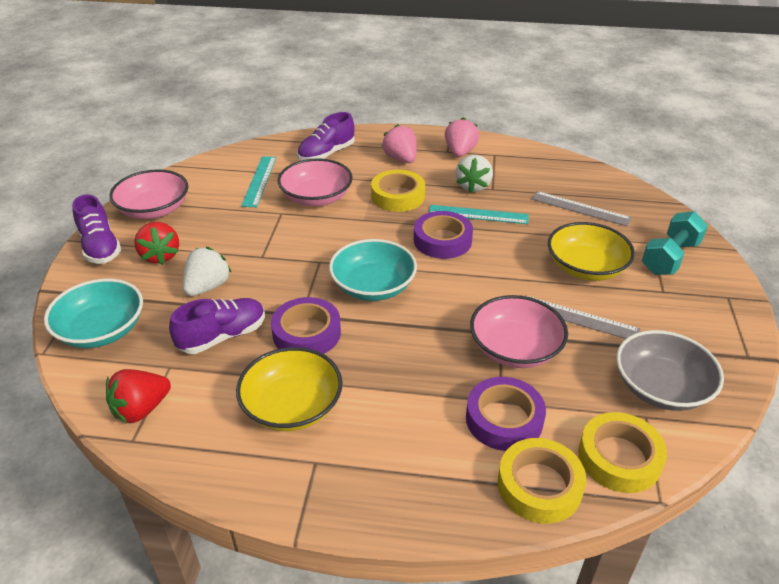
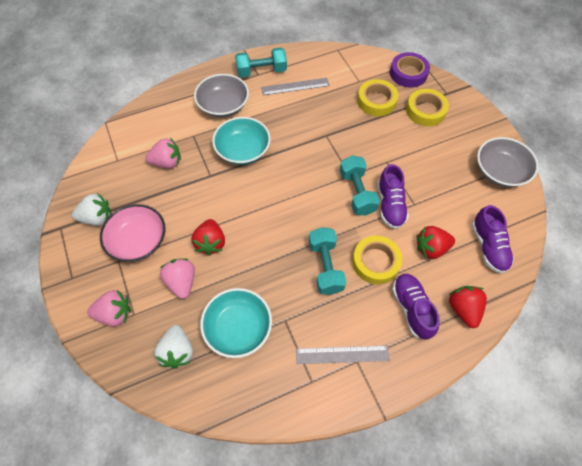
grey bowl: 1 -> 2
pink bowl: 3 -> 1
pink strawberry: 2 -> 3
purple tape: 3 -> 1
red strawberry: 2 -> 3
turquoise dumbbell: 1 -> 3
turquoise ruler: 2 -> 0
yellow bowl: 2 -> 0

